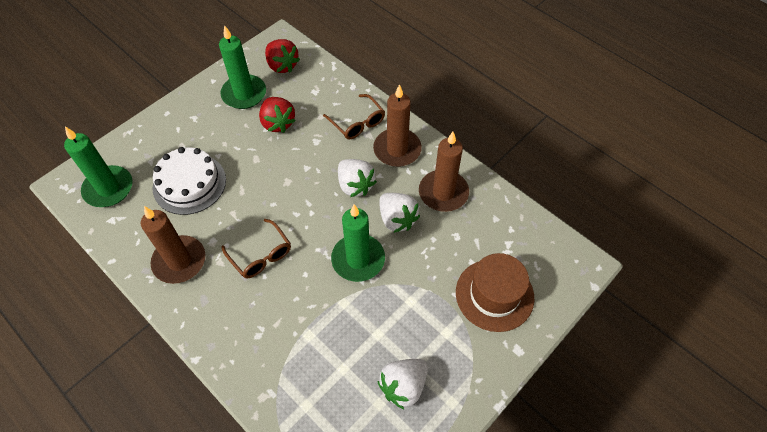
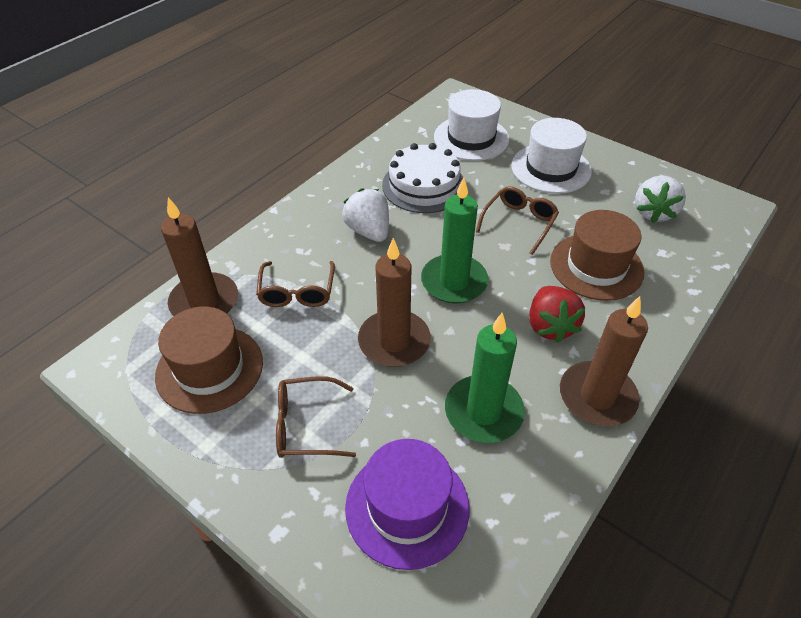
brown glasses: 2 -> 3
brown hat: 1 -> 2
green candle: 3 -> 2
purple hat: 0 -> 1
red strawberry: 2 -> 1
white hat: 0 -> 2
white strawberry: 3 -> 2

